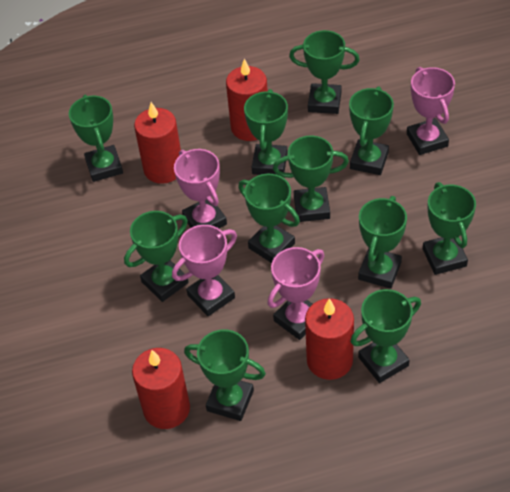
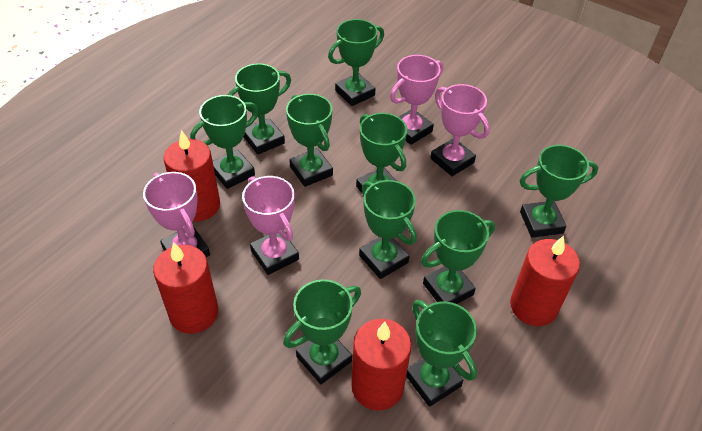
green trophy: 11 -> 10

